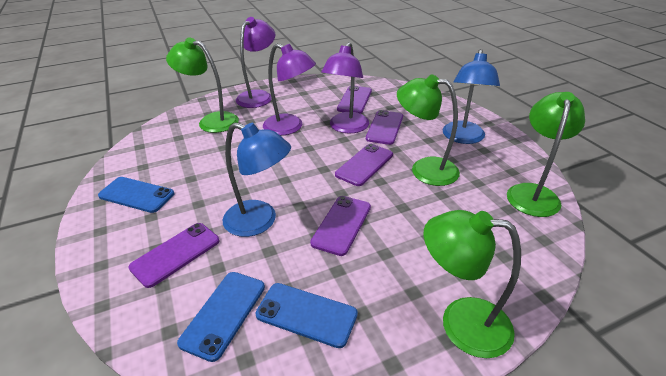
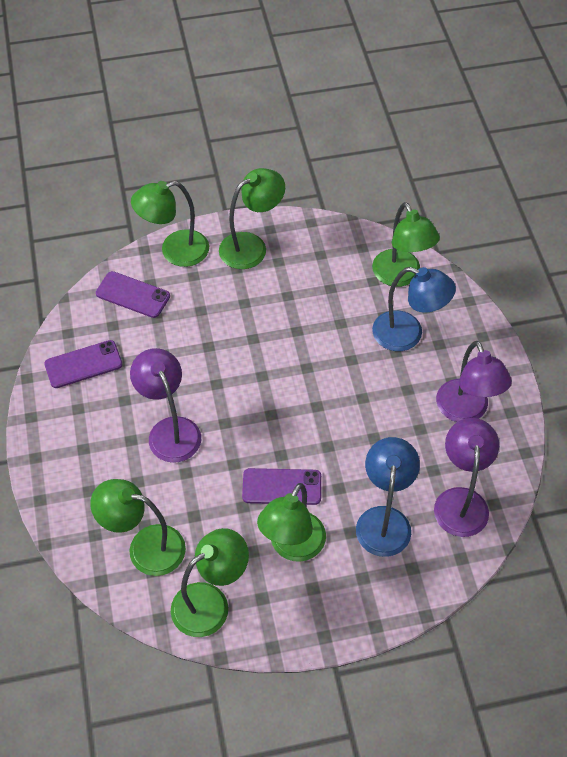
blue phone: 3 -> 0
green lamp: 4 -> 6
purple phone: 5 -> 3

